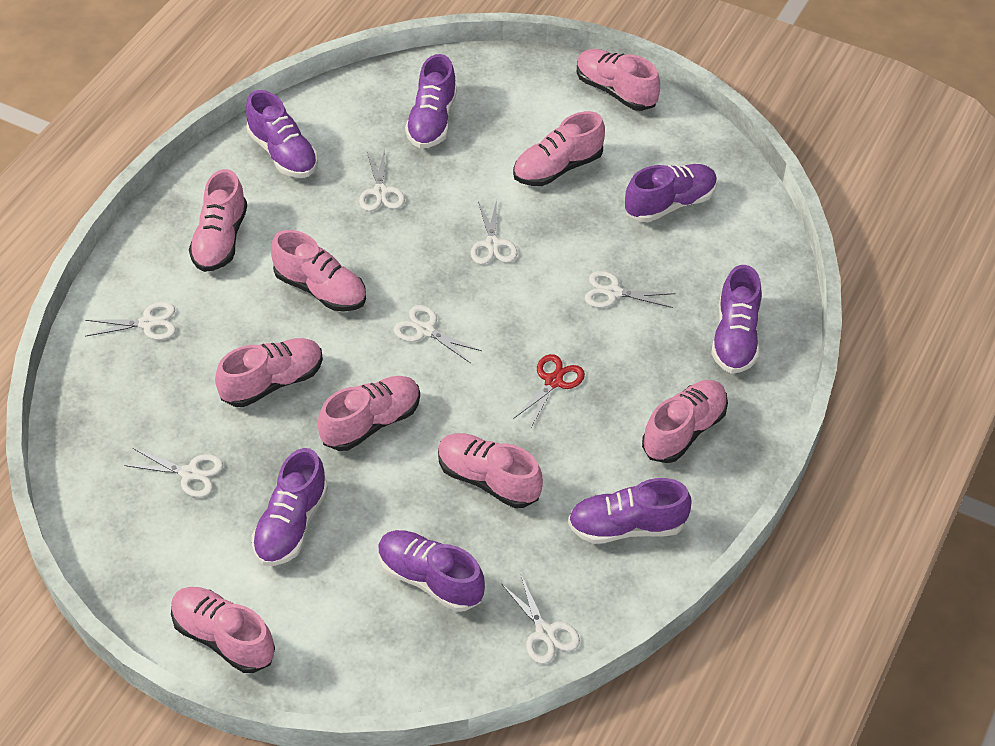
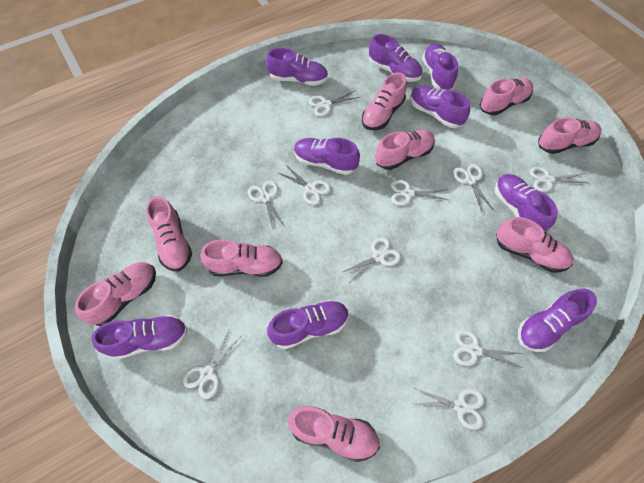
purple shoe: 7 -> 9
red scissors: 1 -> 0
white scissors: 7 -> 10

